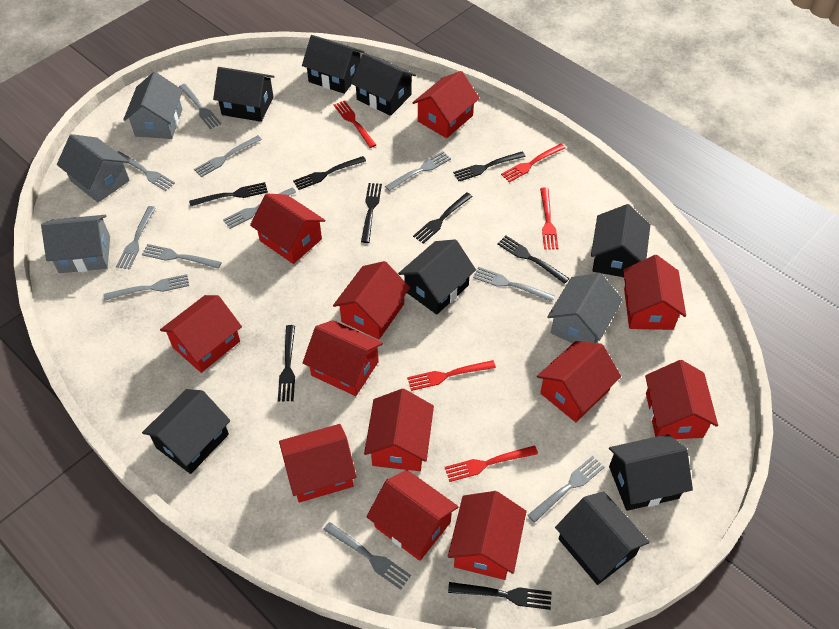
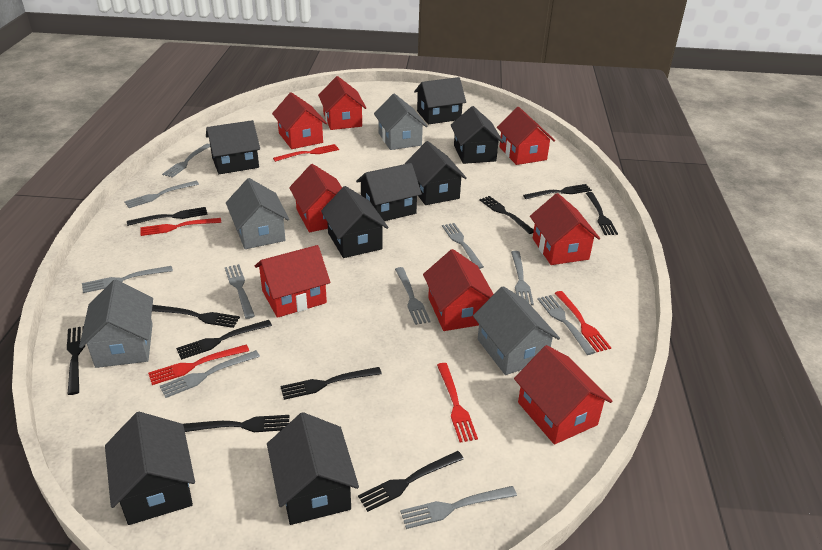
black fork: 8 -> 10
grey fork: 11 -> 10
red house: 12 -> 8

